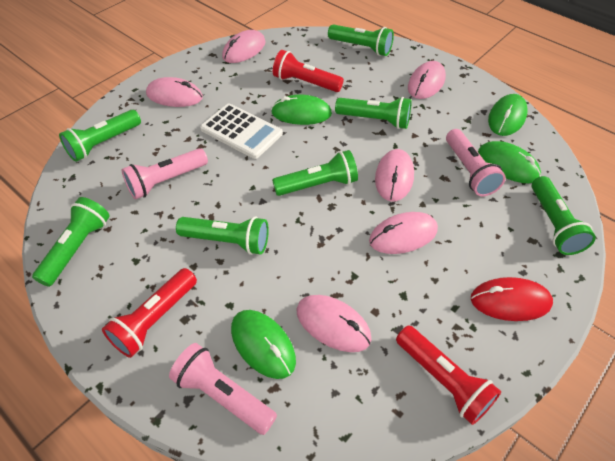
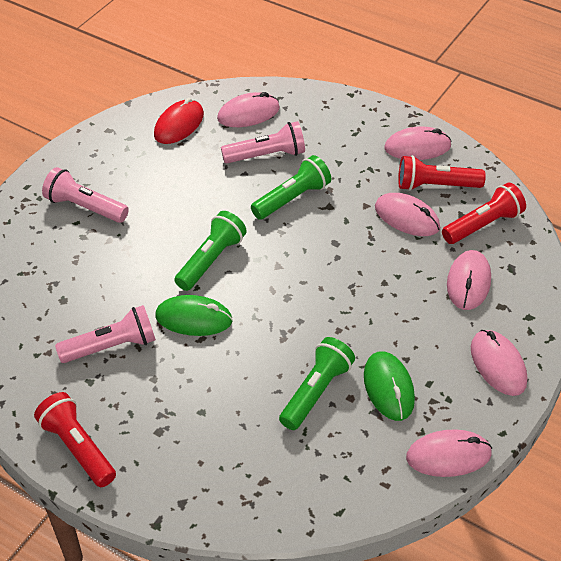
green flashlight: 7 -> 3
green mouse: 4 -> 2
white calculator: 1 -> 0

